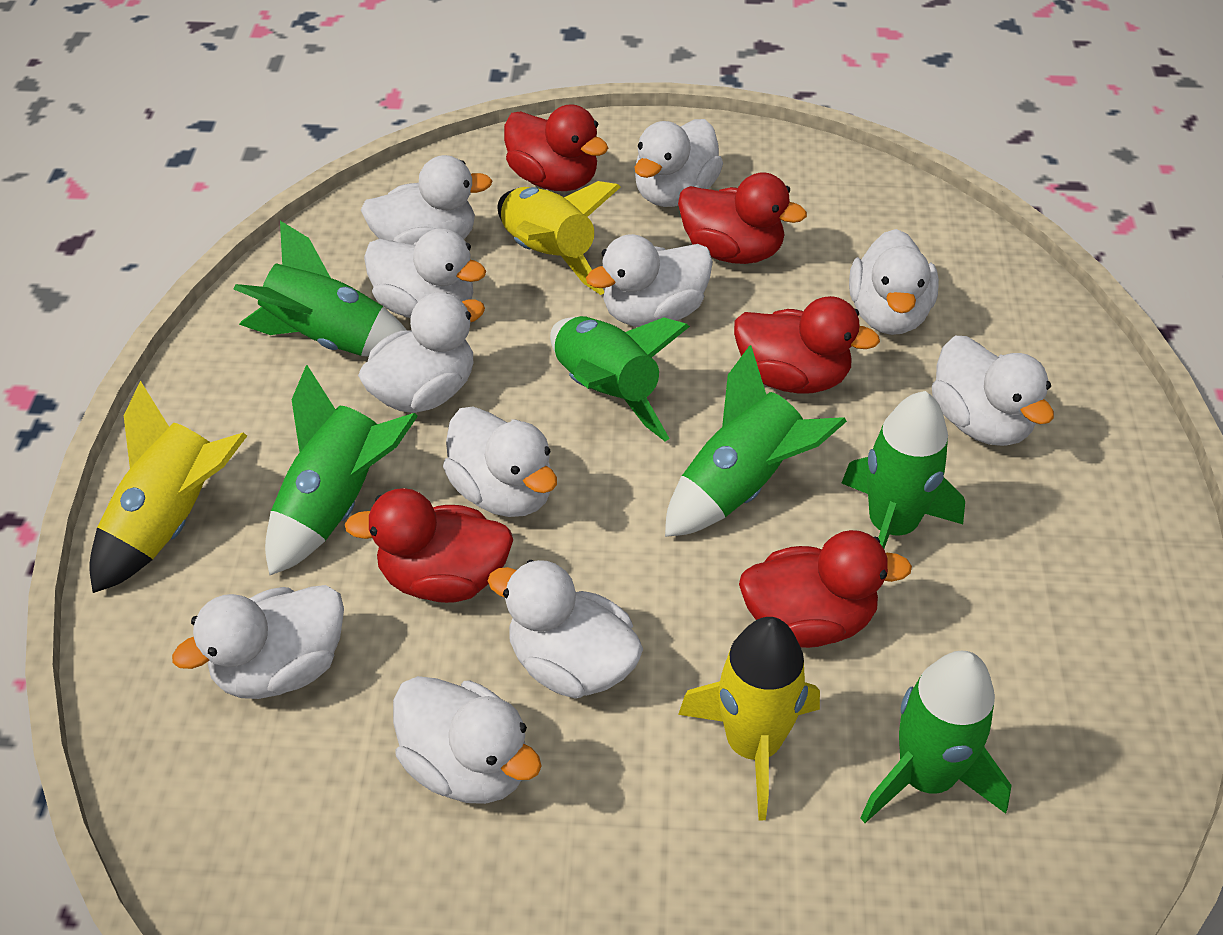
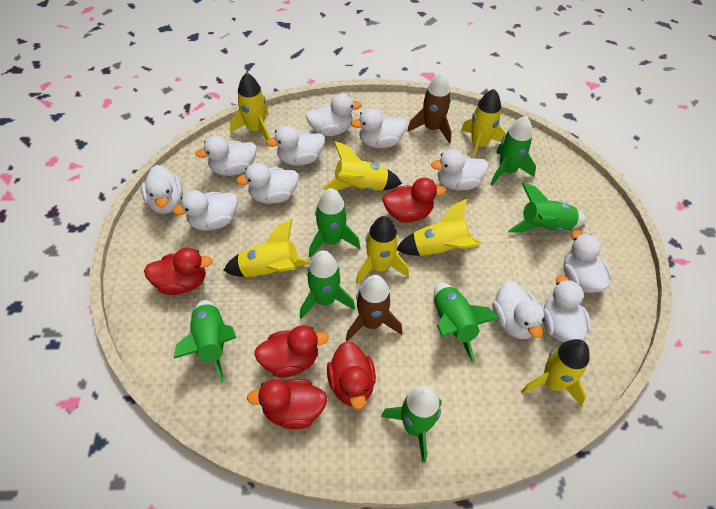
brown rocket: 0 -> 2
green rocket: 6 -> 7
yellow rocket: 3 -> 7

